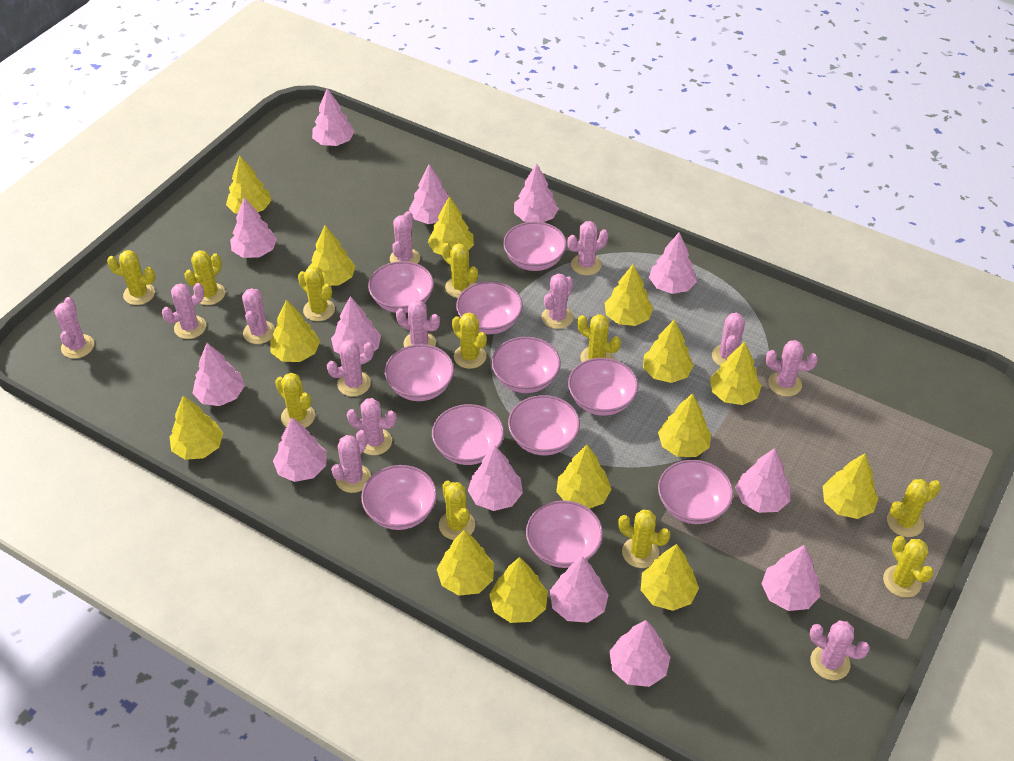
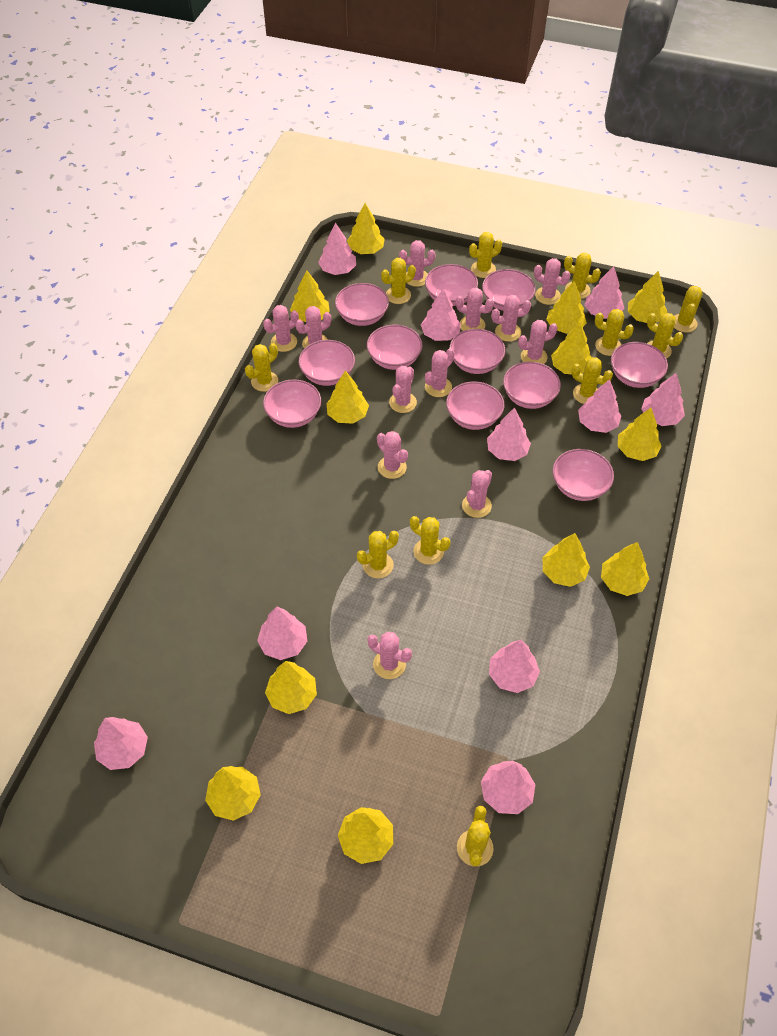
pink cactus: 13 -> 12
pink tree: 13 -> 10
yellow tree: 14 -> 12

